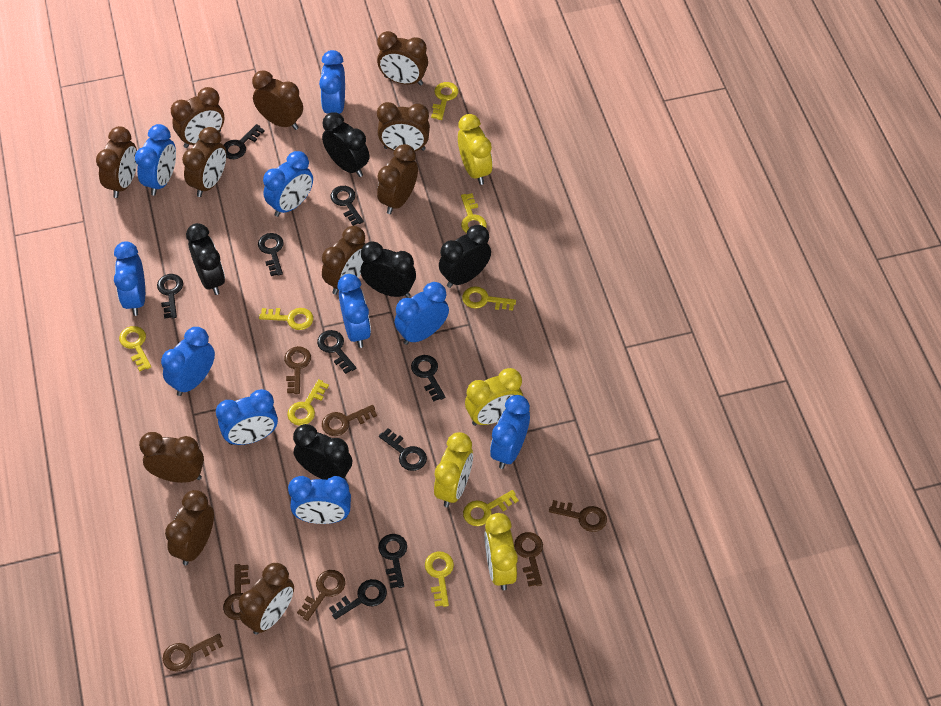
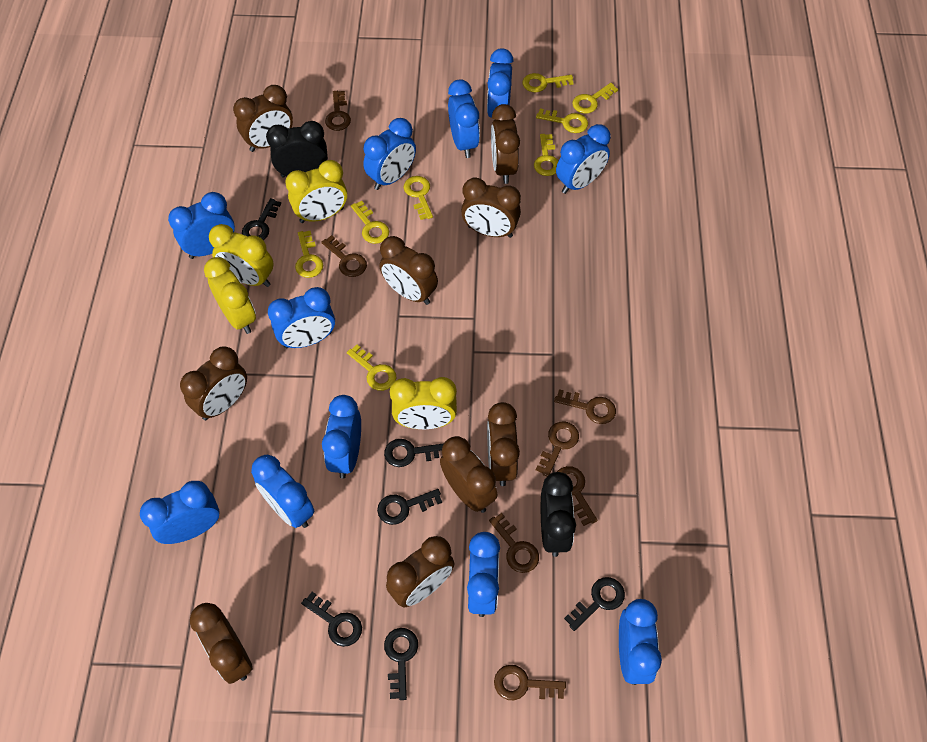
black clock: 5 -> 2
black key: 9 -> 6
blue clock: 10 -> 11
brown clock: 11 -> 9

